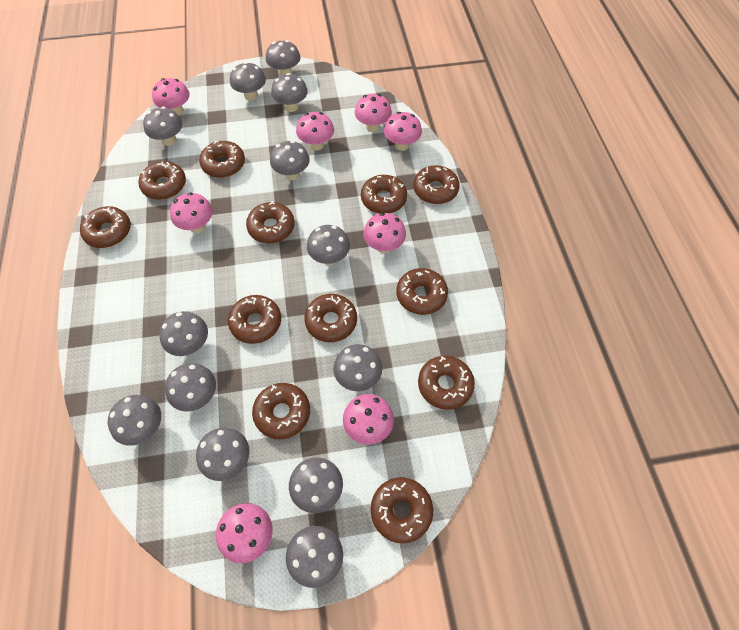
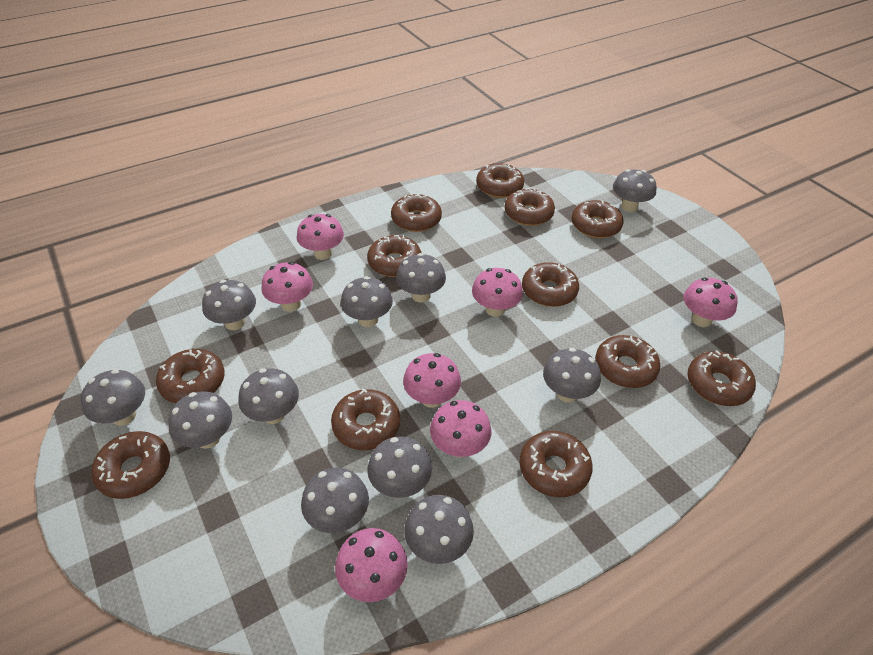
grey mushroom: 13 -> 11
pink mushroom: 8 -> 7

